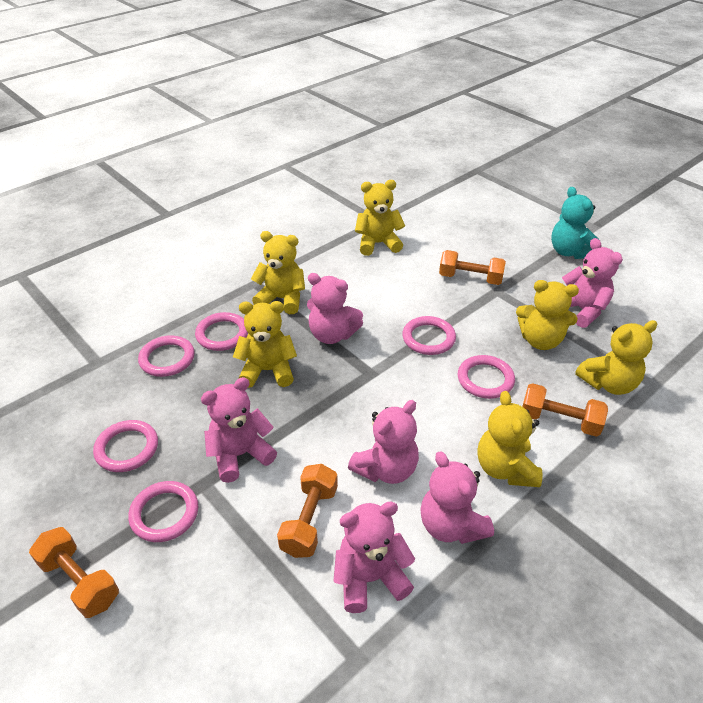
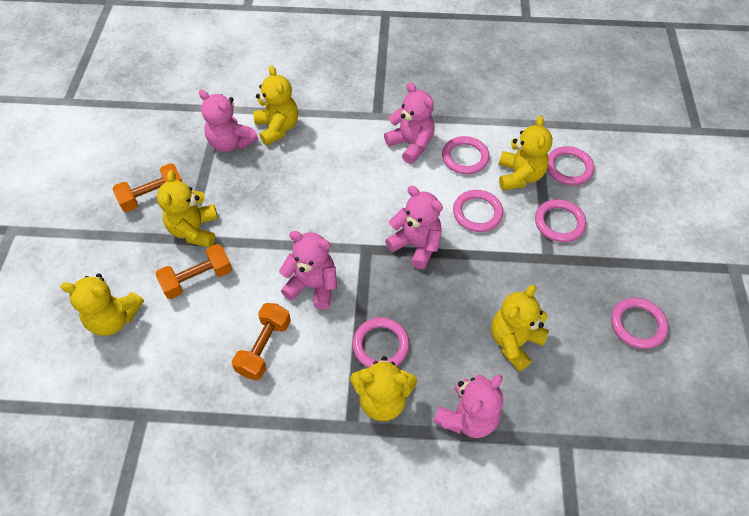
orange dumbbell: 4 -> 3
pink teddy bear: 6 -> 5
turquoise teddy bear: 1 -> 0

